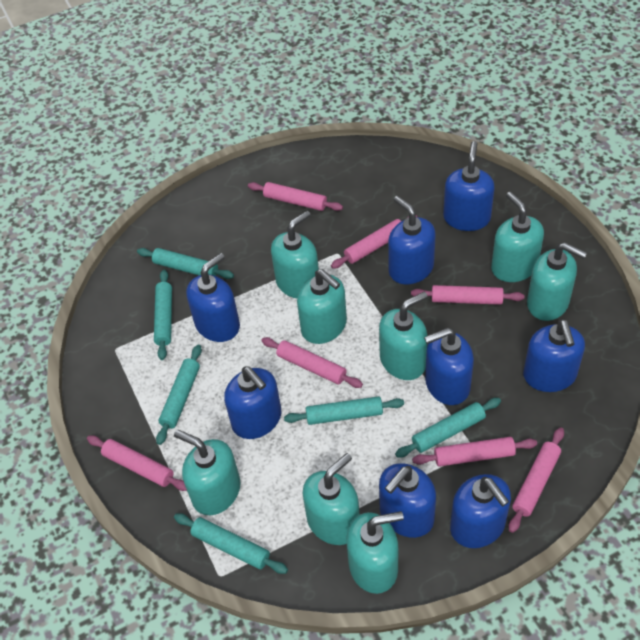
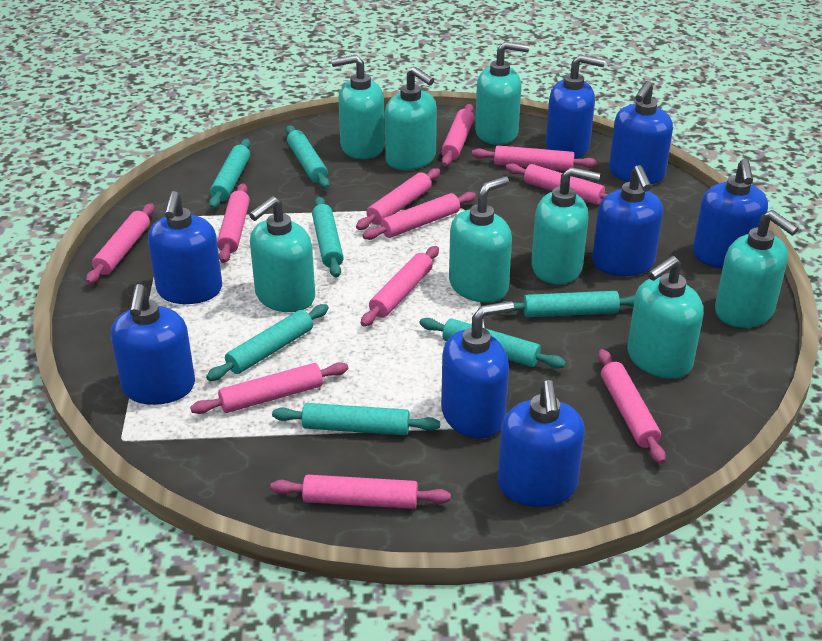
pink rolling pin: 7 -> 11
turquoise rolling pin: 6 -> 7

